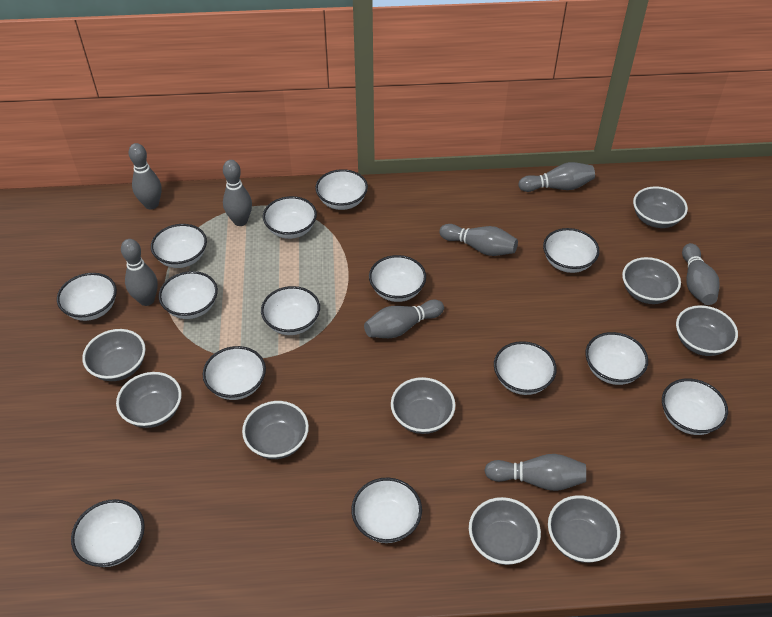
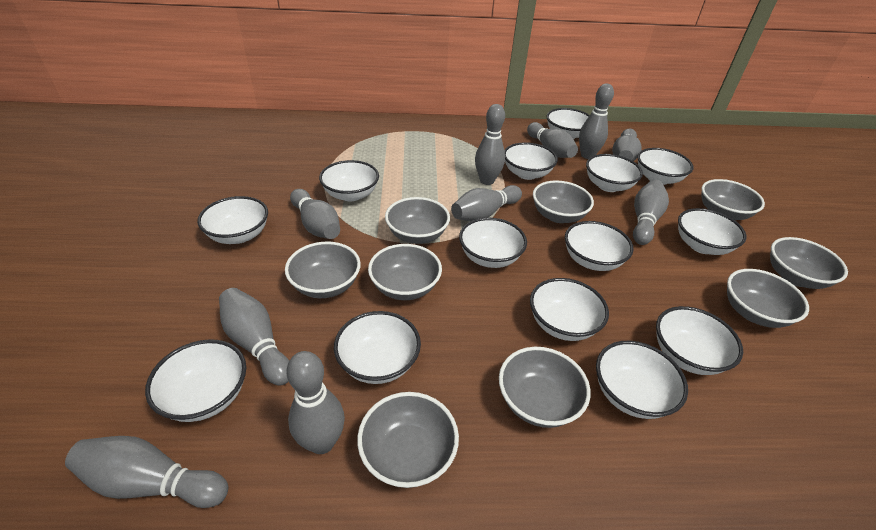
grey bowling pin: 8 -> 10

